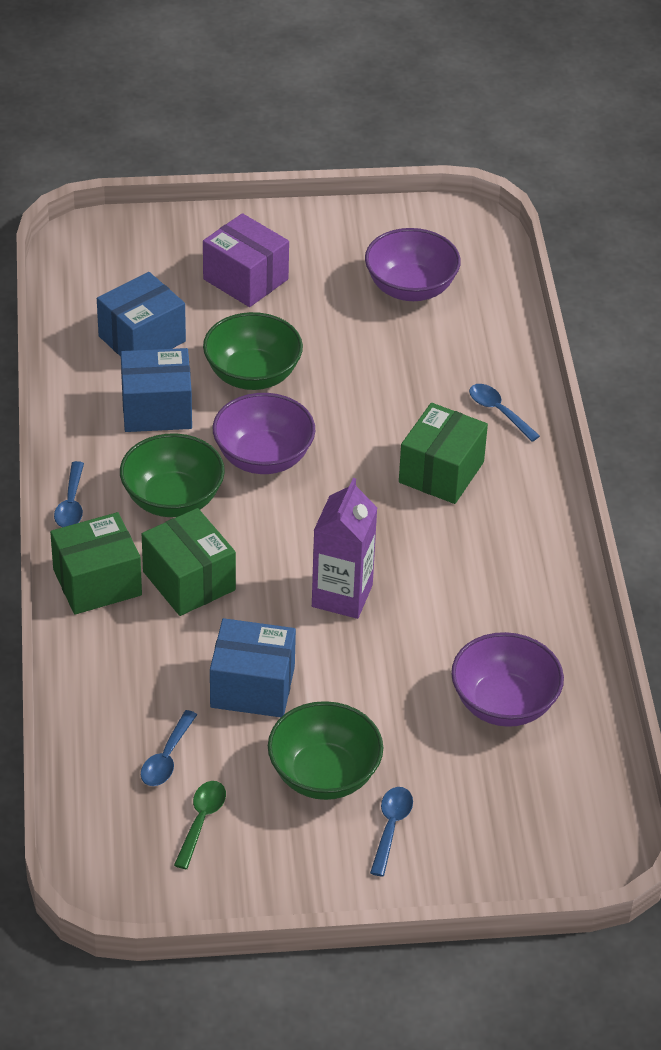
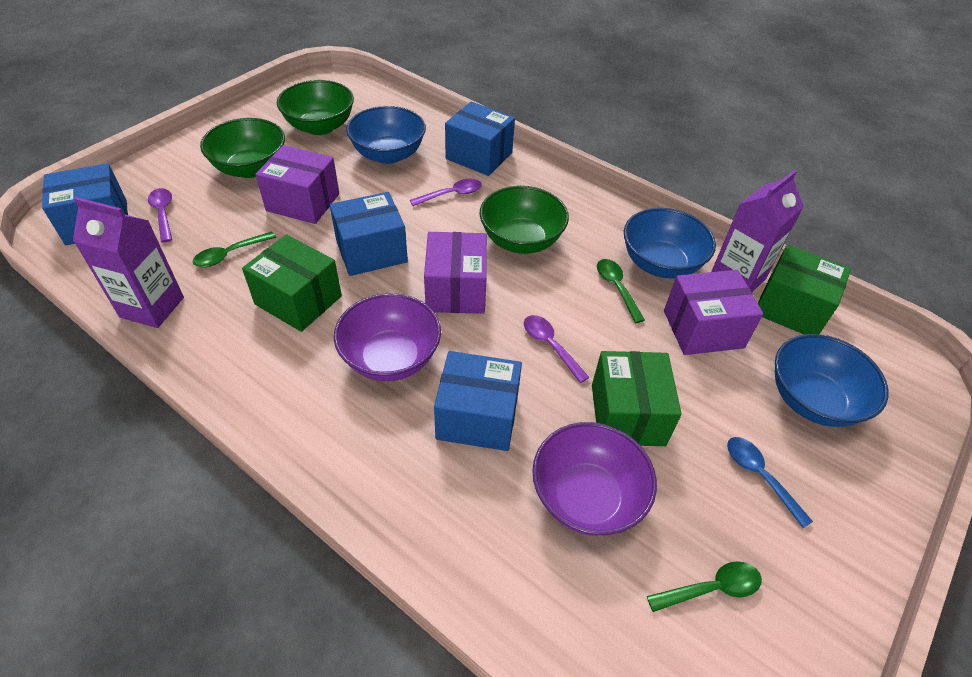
blue bowl: 0 -> 3
blue box: 3 -> 4
blue spoon: 4 -> 1
green spoon: 1 -> 3
purple bowl: 3 -> 2
purple box: 1 -> 3
purple carton: 1 -> 2
purple spoon: 0 -> 3

